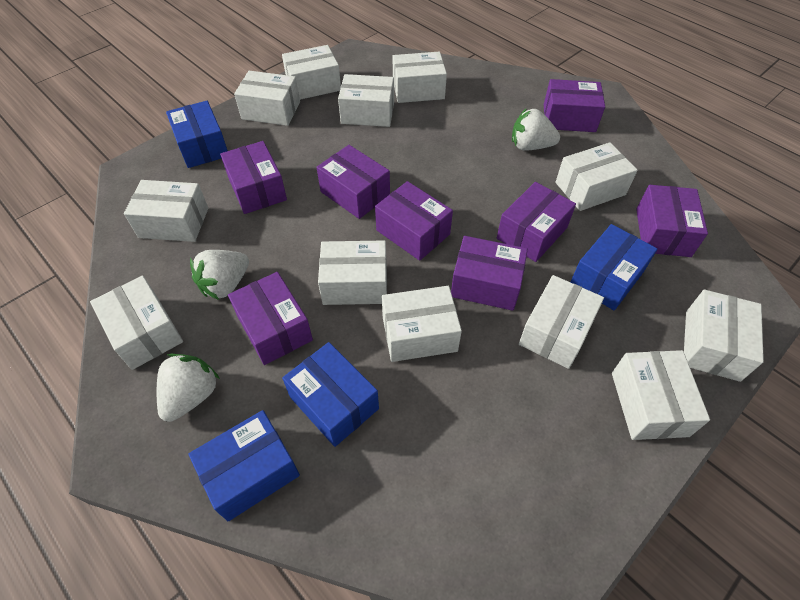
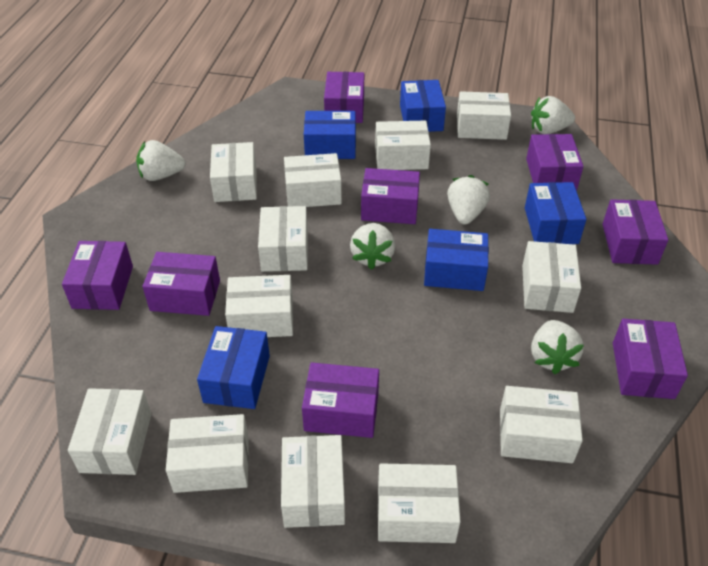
blue box: 4 -> 5
white strawberry: 3 -> 5

